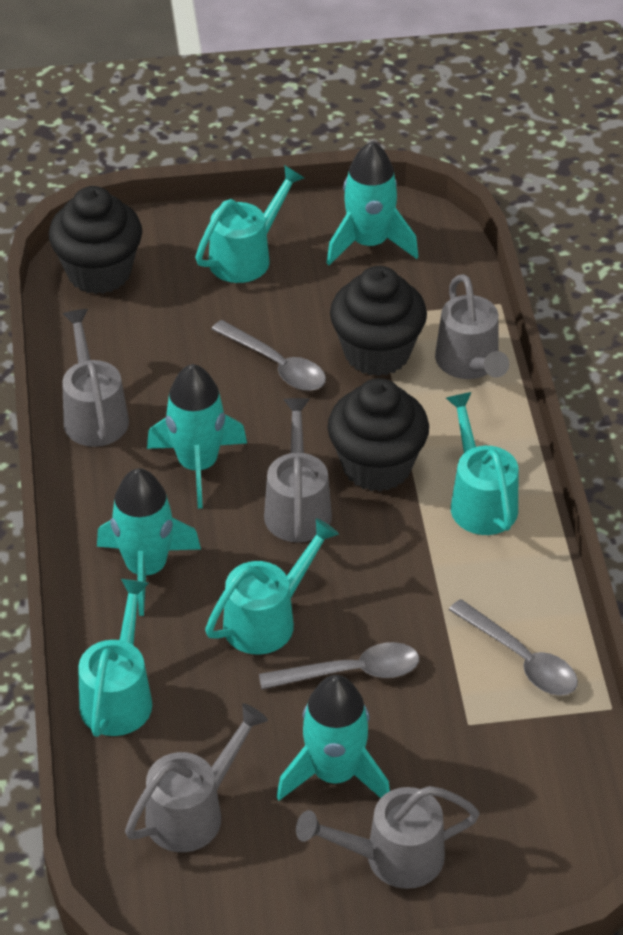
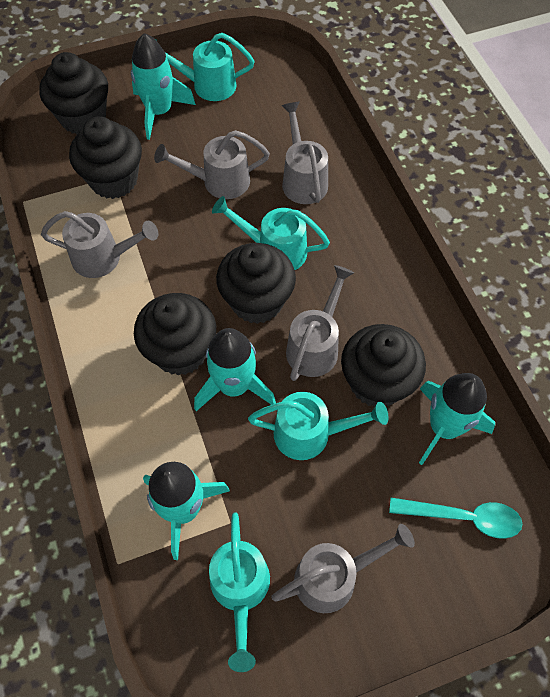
black cupcake: 3 -> 5
grey spoon: 3 -> 0
turquoise spoon: 0 -> 1

